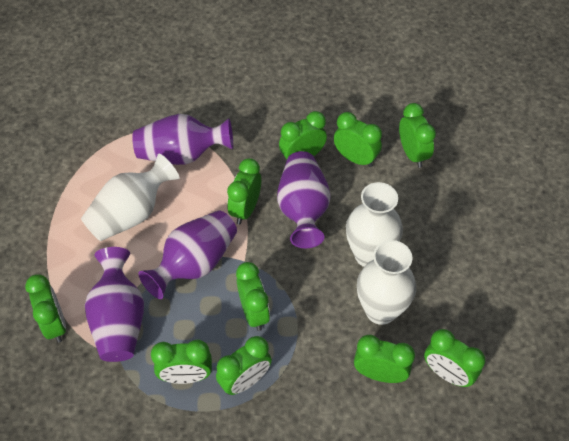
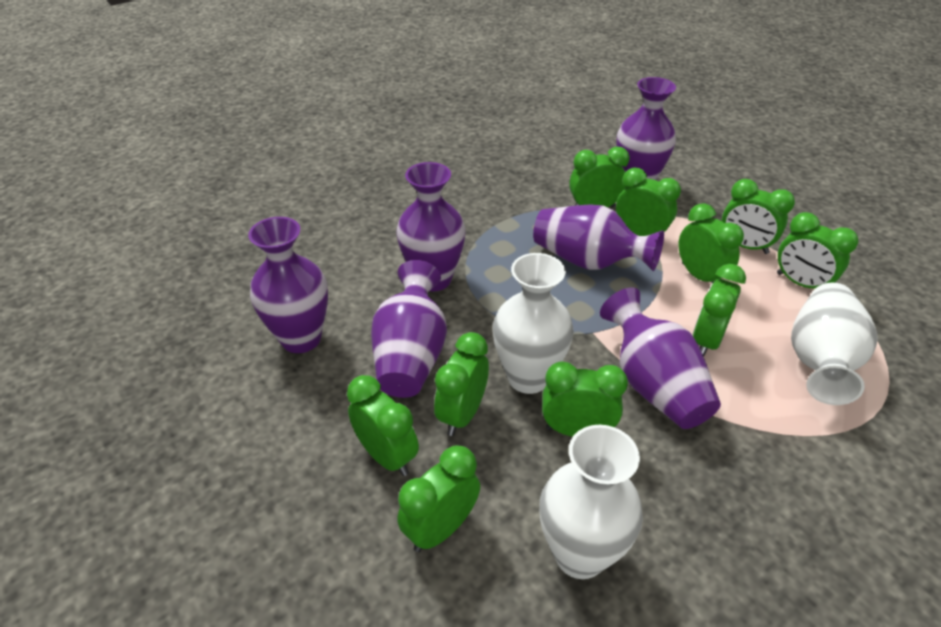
purple vase: 4 -> 6

